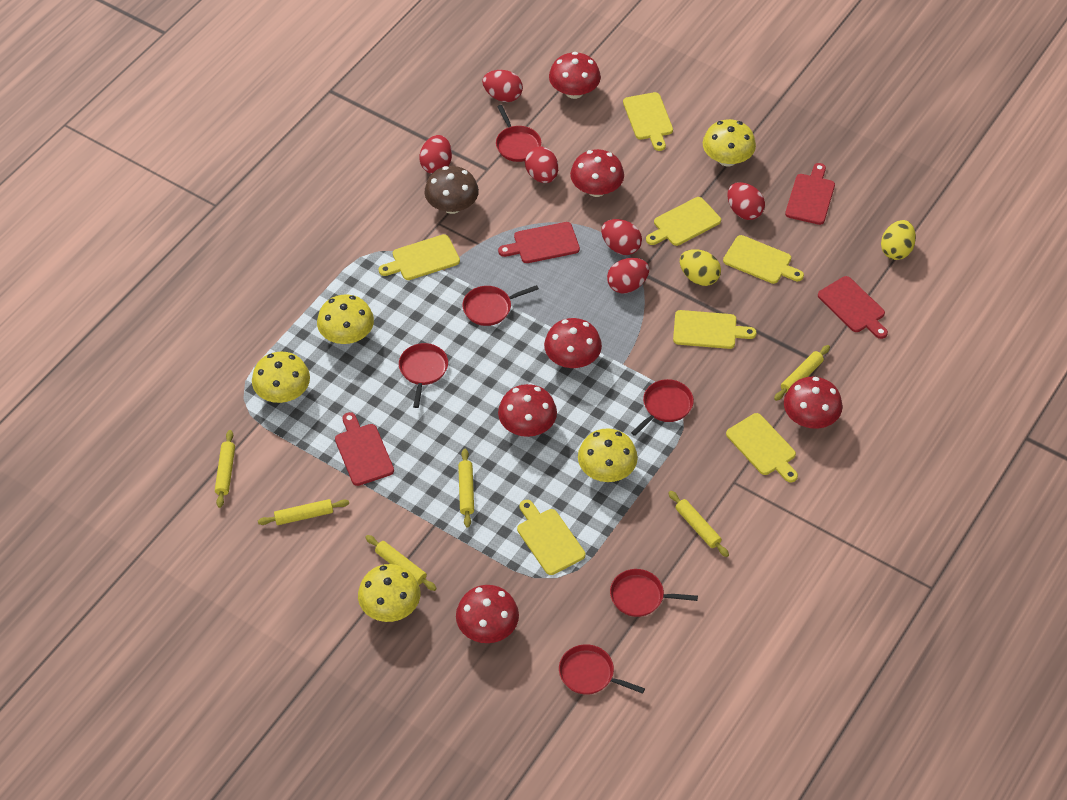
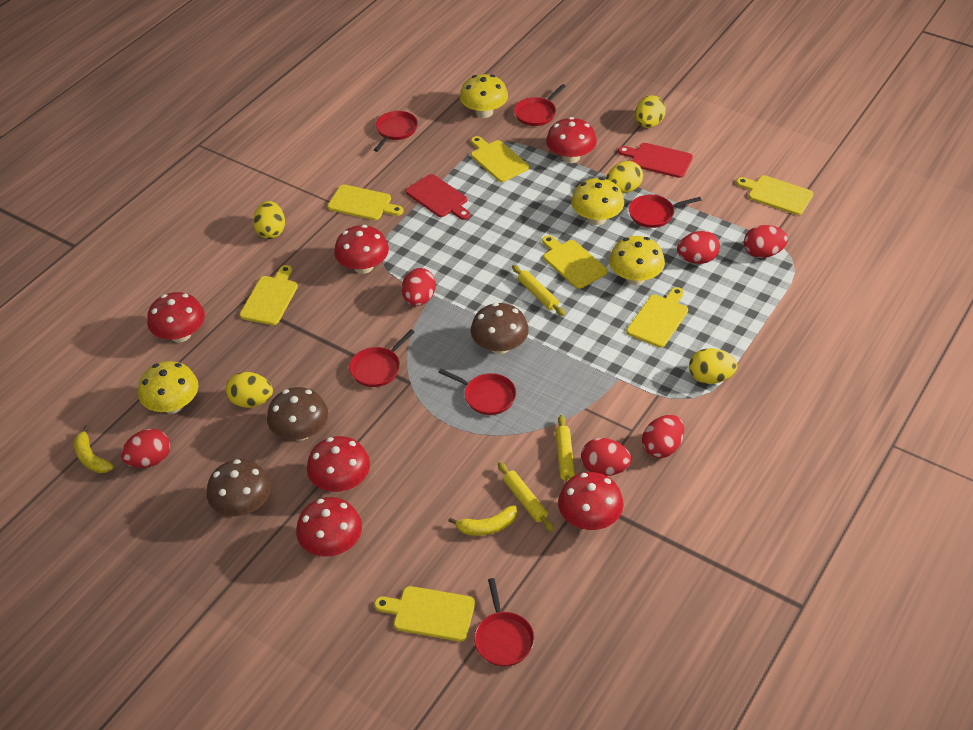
brown mushroom: 1 -> 3
red cutting board: 4 -> 2
yellow banana: 0 -> 2
yellow egg: 2 -> 5
yellow mushroom: 5 -> 4
yellow rolling pin: 6 -> 3

